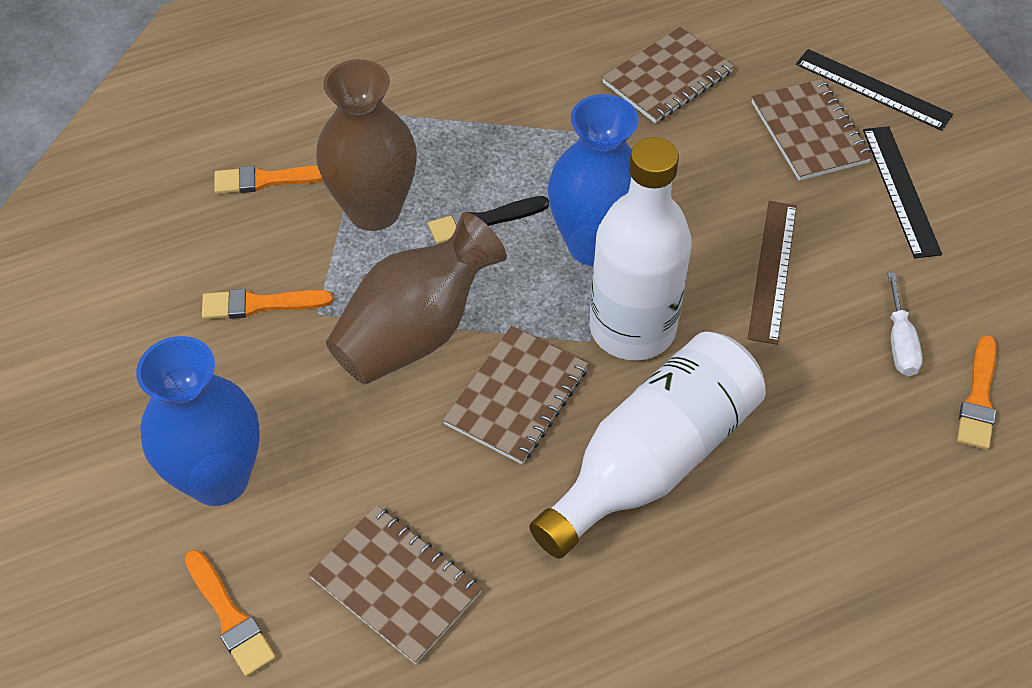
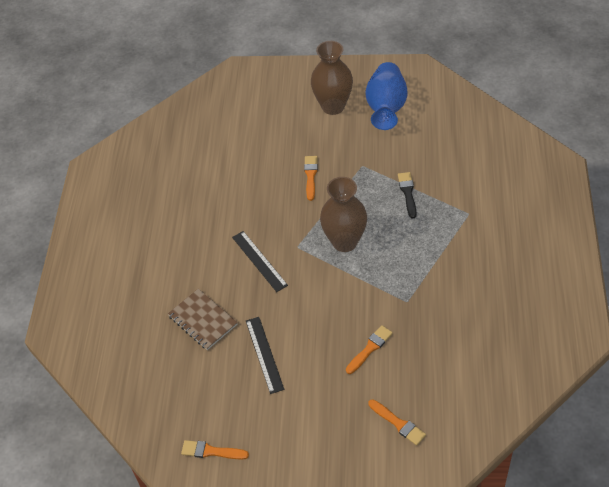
blue vase: 2 -> 1
brown notebook: 4 -> 1
brown ruler: 1 -> 0
white bottle: 2 -> 0
white screwdriver: 1 -> 0

